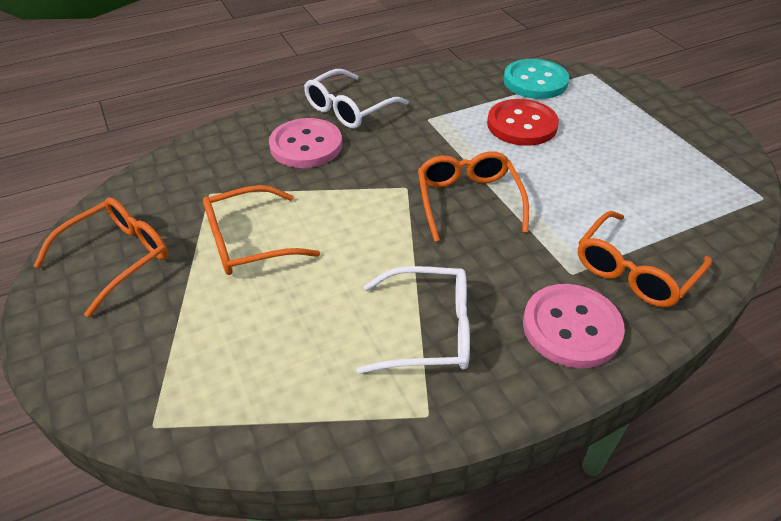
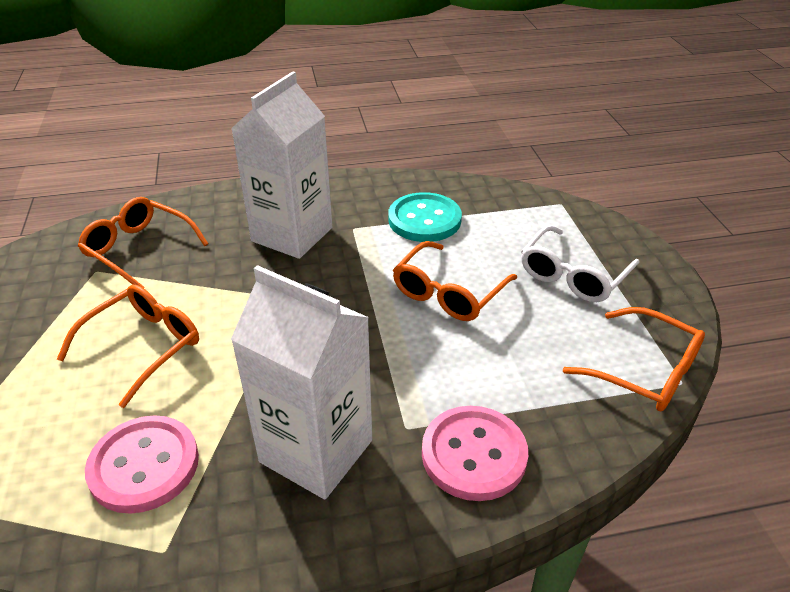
red button: 1 -> 0
white carton: 0 -> 2
white glasses: 2 -> 1

